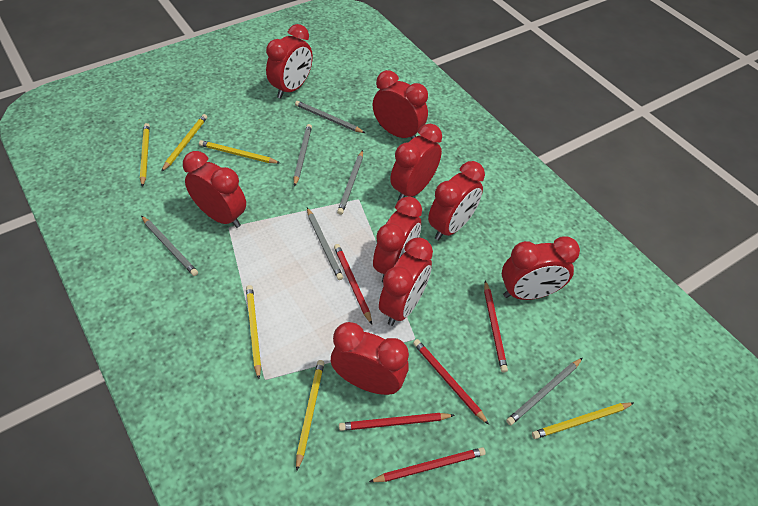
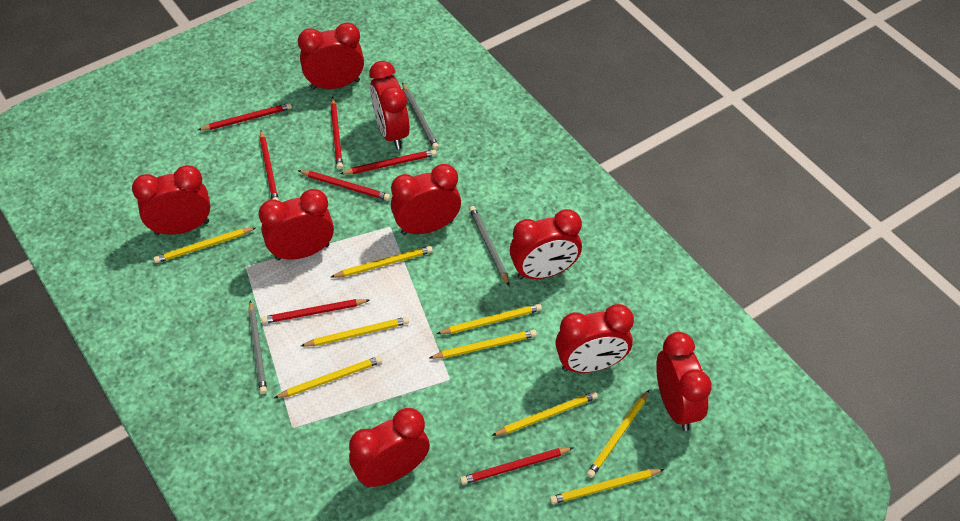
grey pencil: 6 -> 3
red pencil: 5 -> 7
yellow pencil: 6 -> 9

